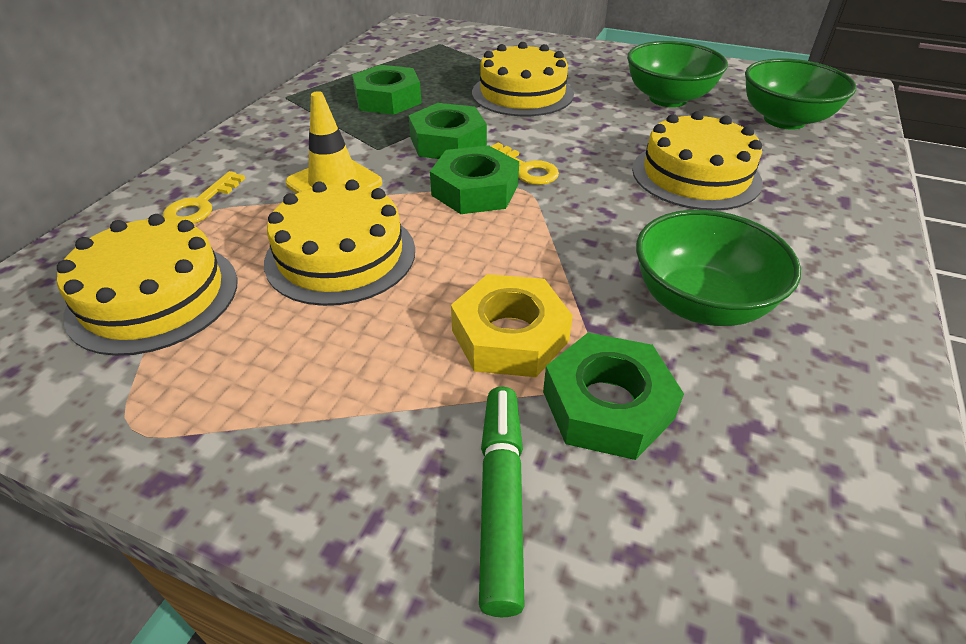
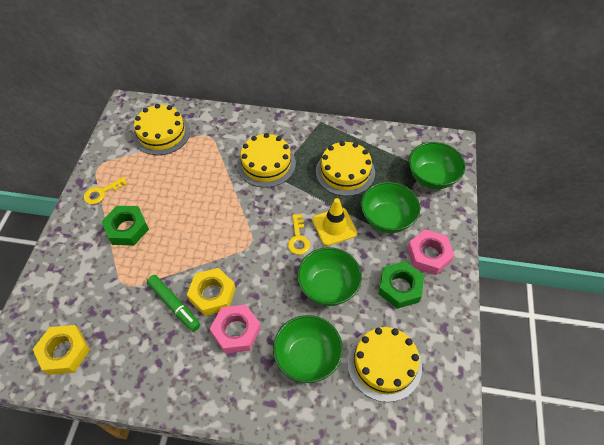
green bowl: 3 -> 4
green nut: 4 -> 2
pink nut: 0 -> 2
yellow nut: 1 -> 2

